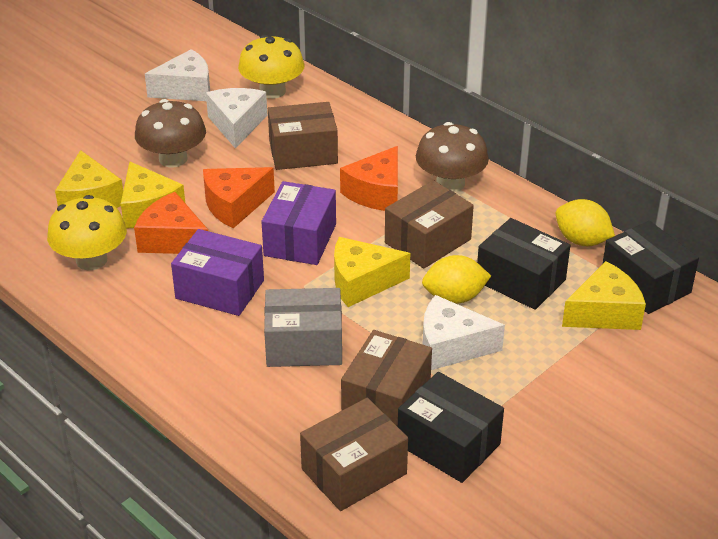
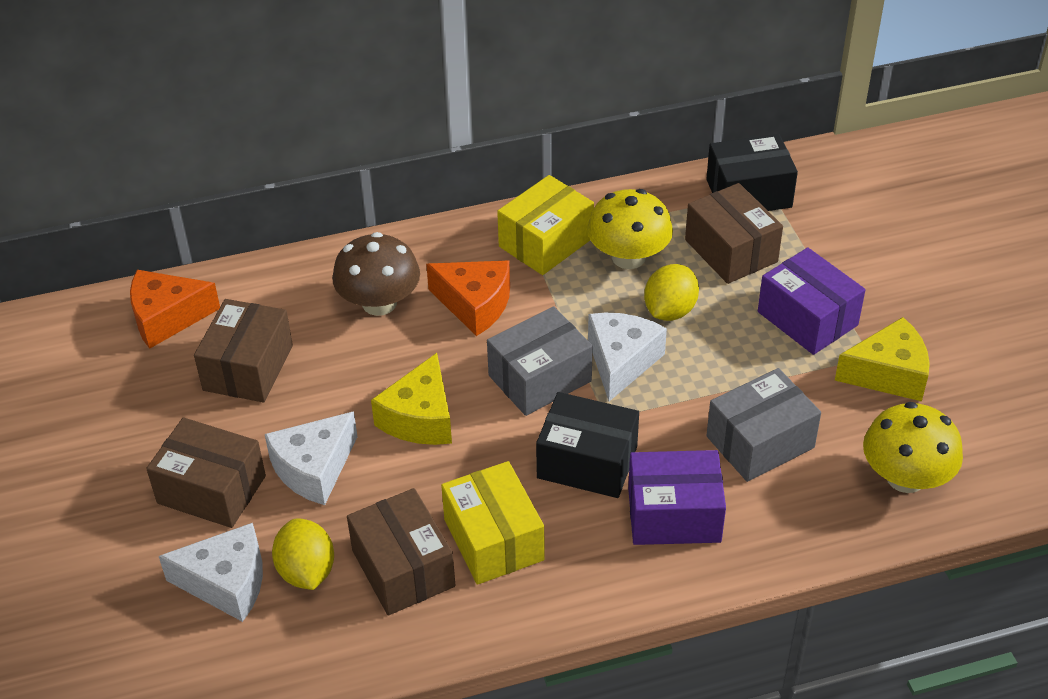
black box: 3 -> 2
brown mushroom: 2 -> 1
grey box: 1 -> 2
orange cheese: 3 -> 2
yellow box: 0 -> 2
yellow cheese: 4 -> 2

